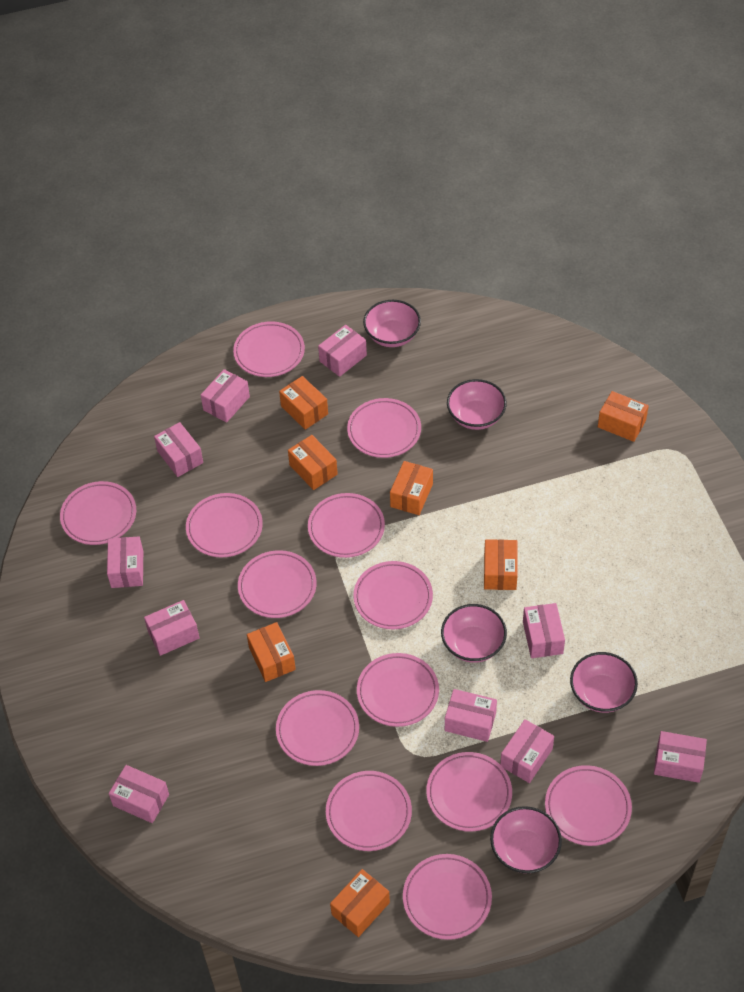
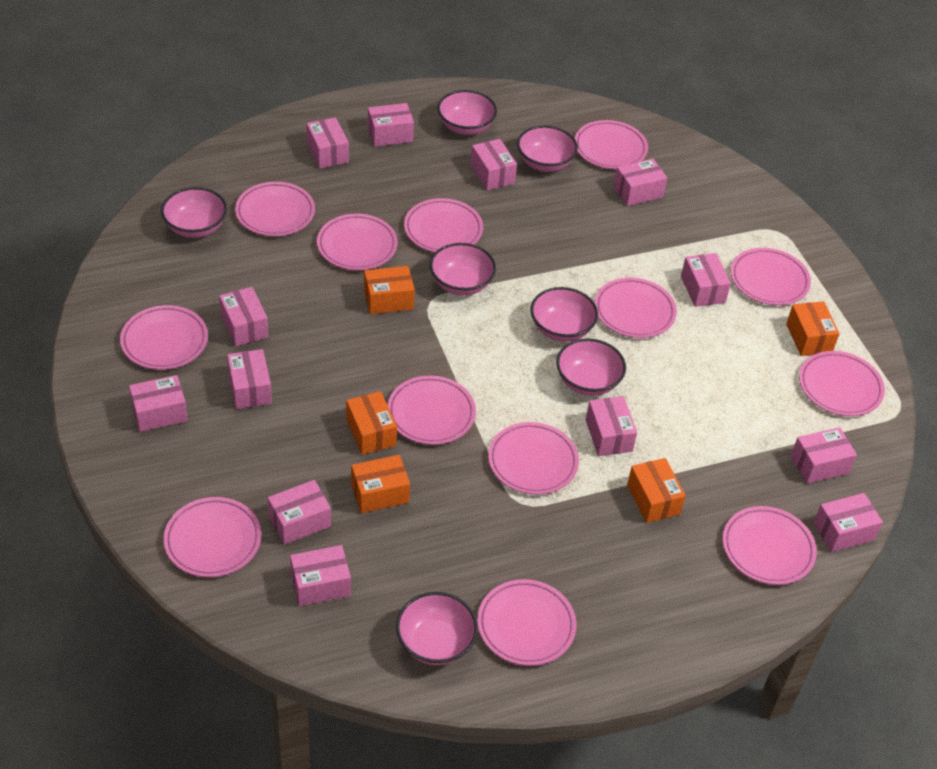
orange box: 7 -> 5
pink bowl: 5 -> 7
pink box: 10 -> 13

